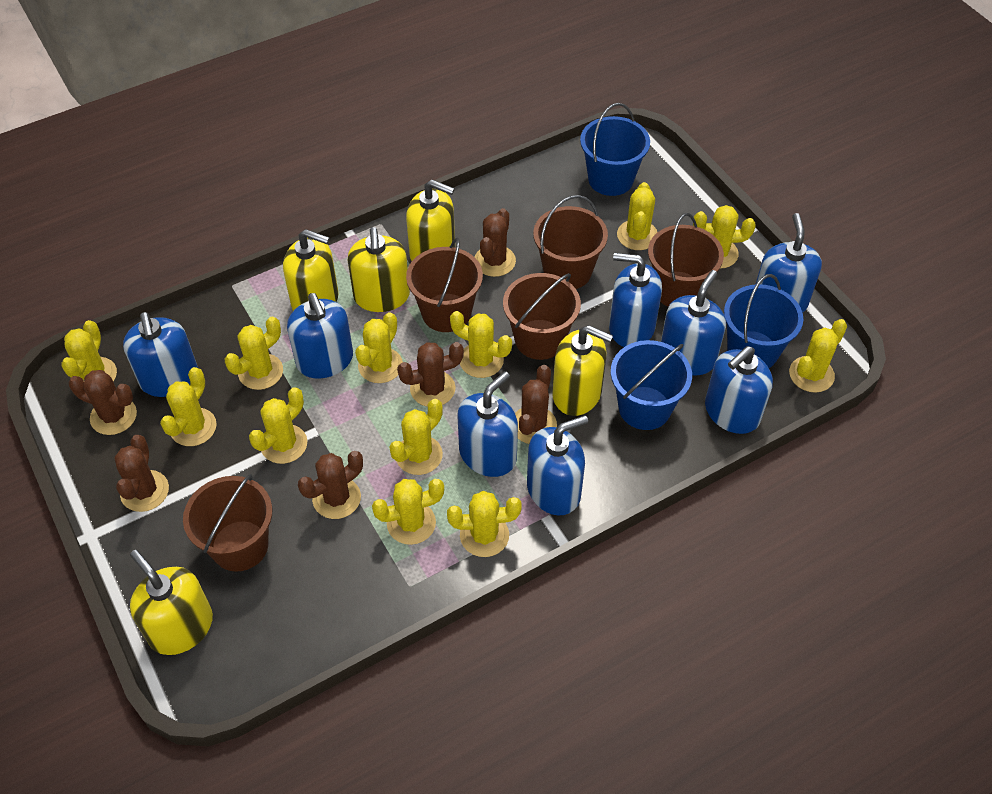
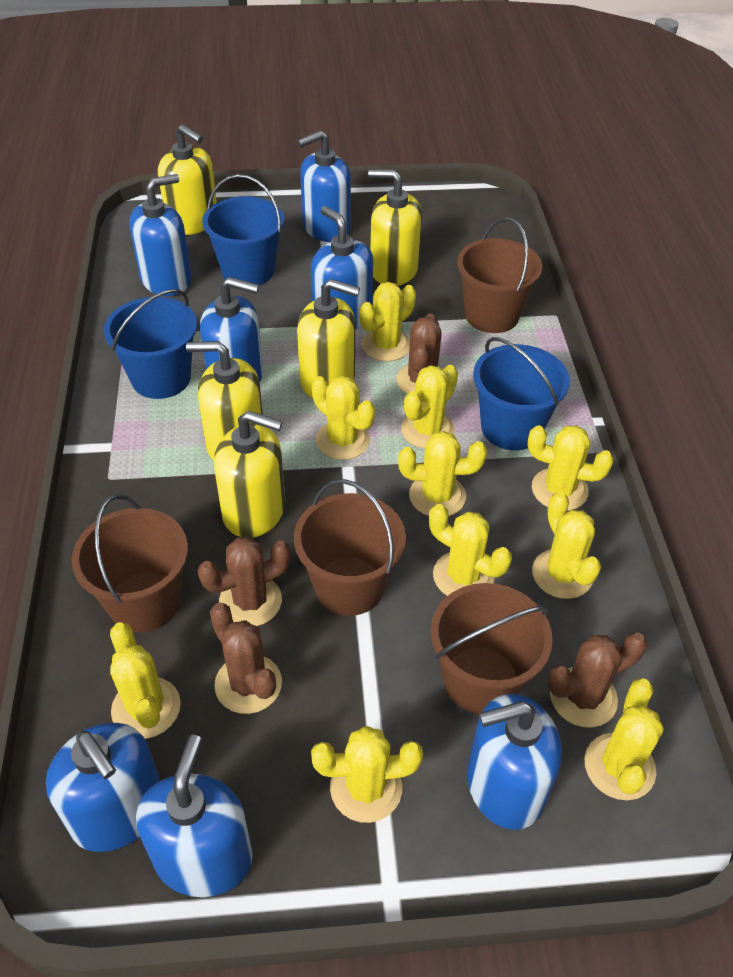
blue soap dispenser: 8 -> 7
brown bucket: 5 -> 4
brown cactus: 6 -> 4
yellow cactus: 12 -> 10

